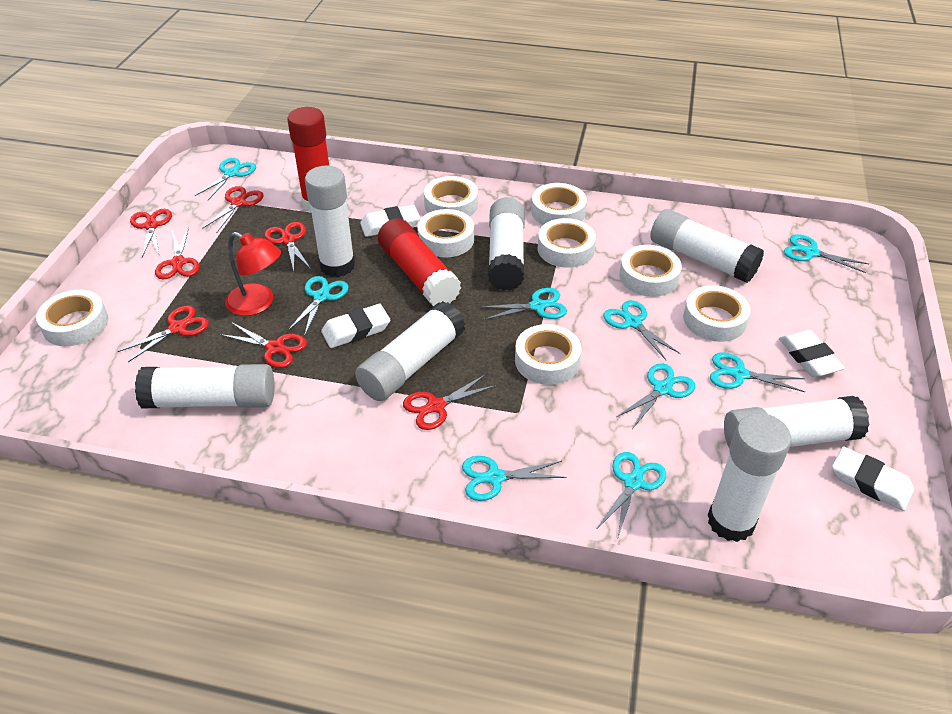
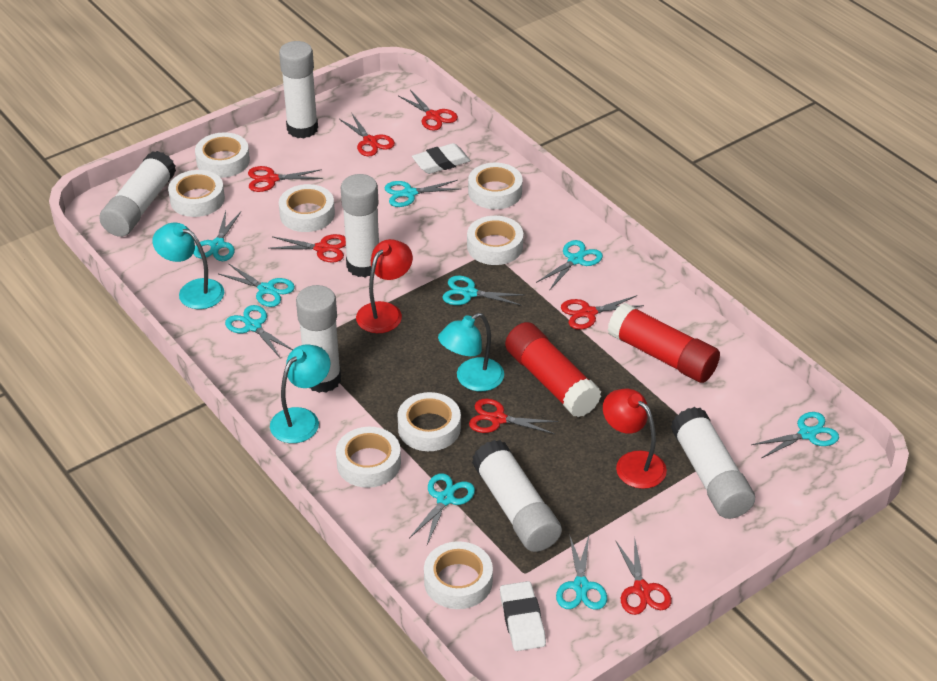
red lamp: 1 -> 2
turquoise lamp: 0 -> 3
white eraser: 4 -> 2
white glue stick: 7 -> 6

